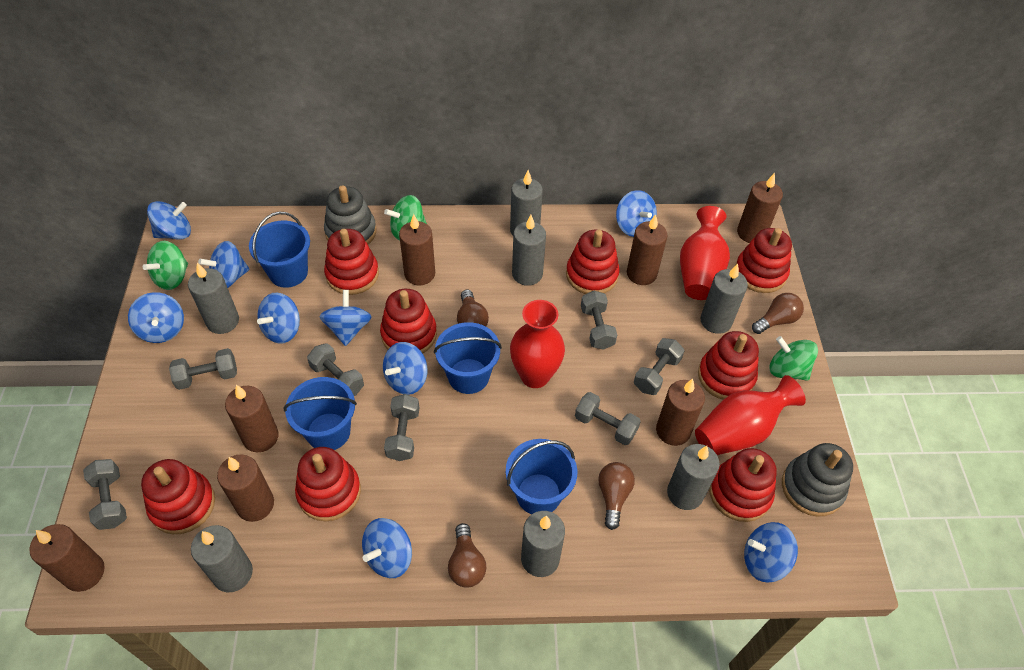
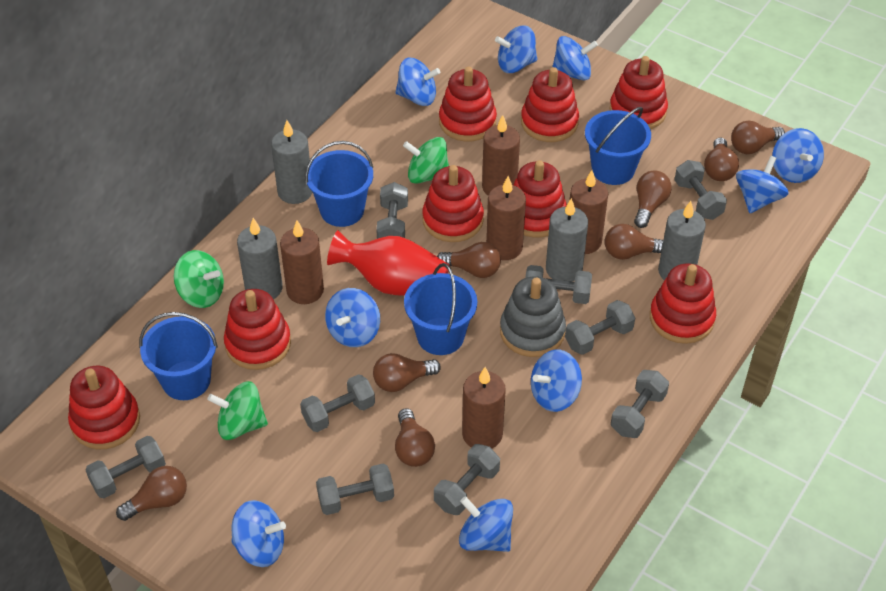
brown candle: 7 -> 5
brown light bulb: 4 -> 8
grey candle: 7 -> 4
grey dumbbell: 7 -> 9
grey stacking toy: 2 -> 1
red vase: 3 -> 1

